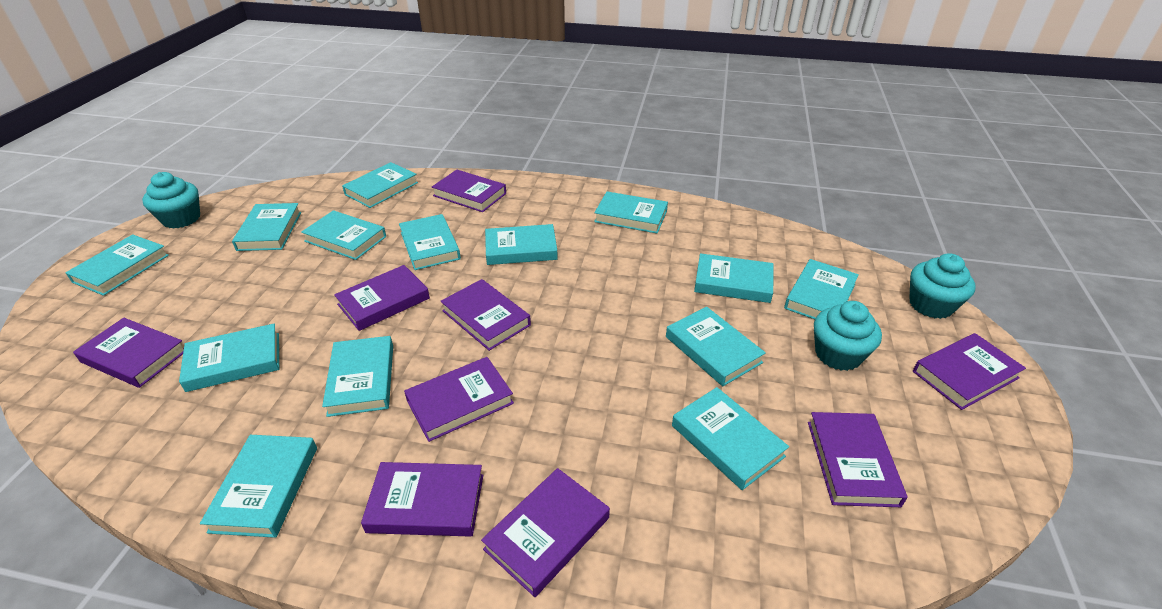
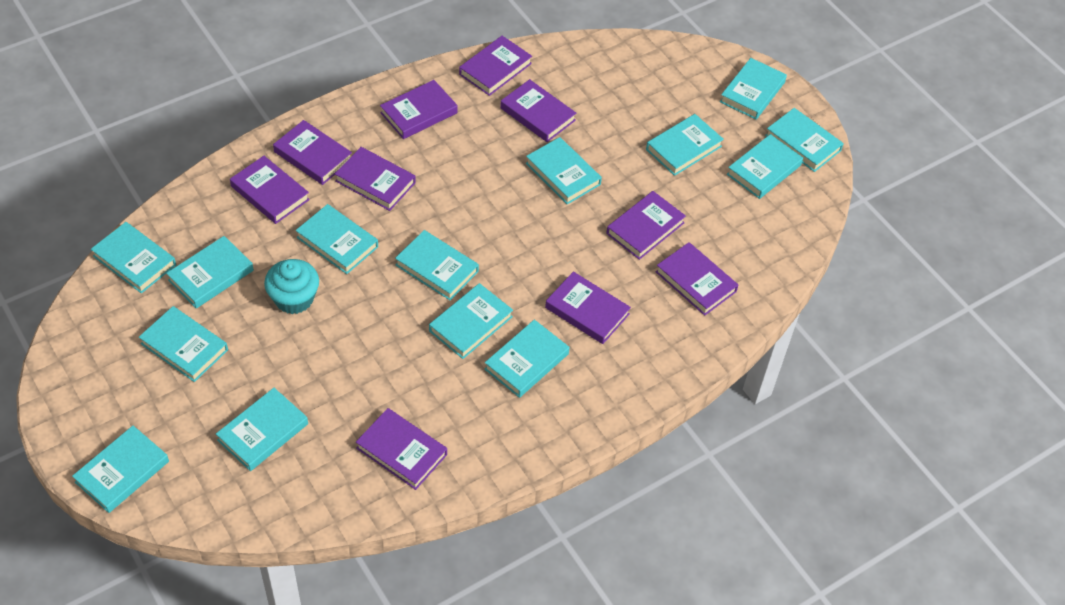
purple book: 9 -> 10
turquoise cupcake: 3 -> 1

